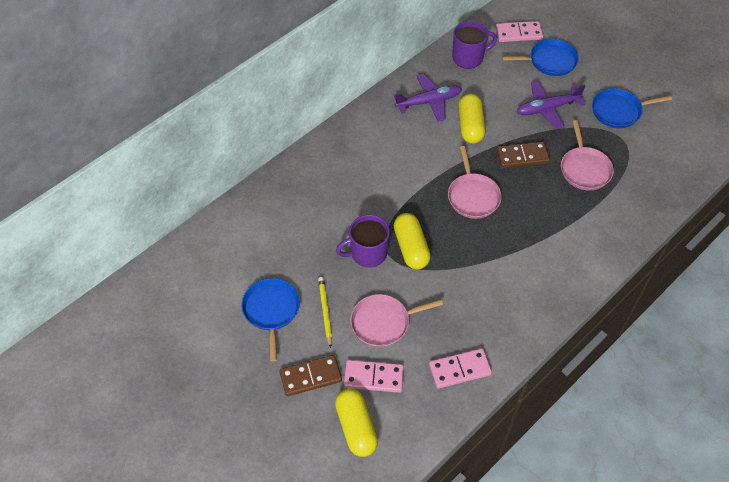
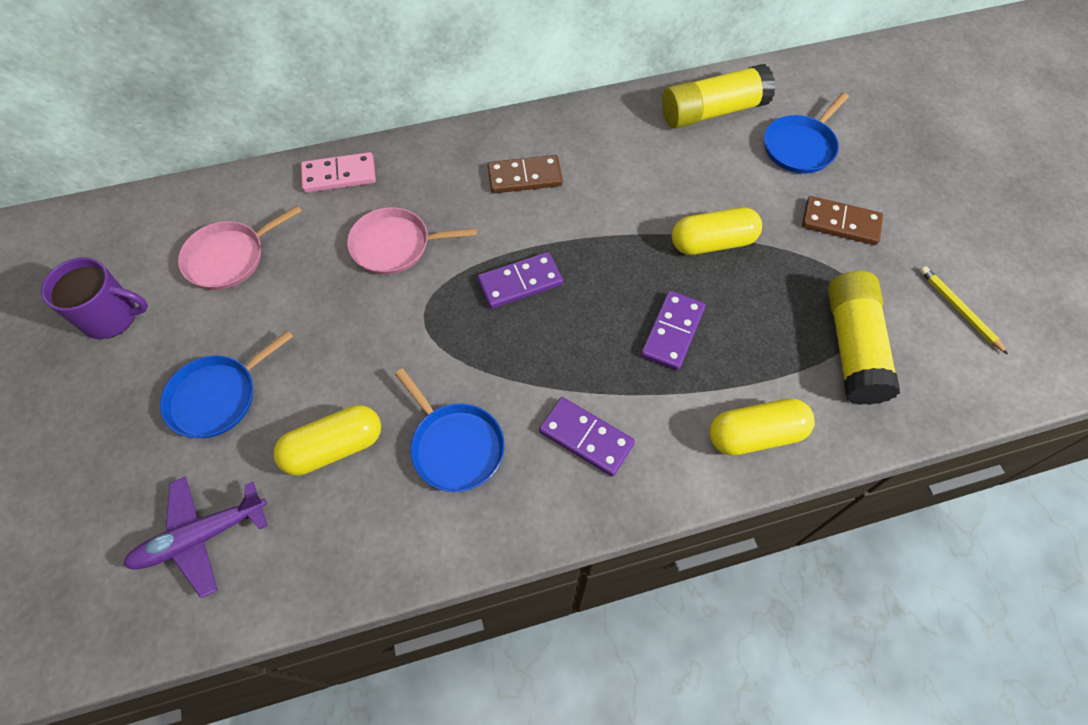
pink domino: 3 -> 1
pink pan: 3 -> 2
purple domino: 0 -> 3
purple mug: 2 -> 1
purple plane: 2 -> 1
yellow glue stick: 0 -> 2

